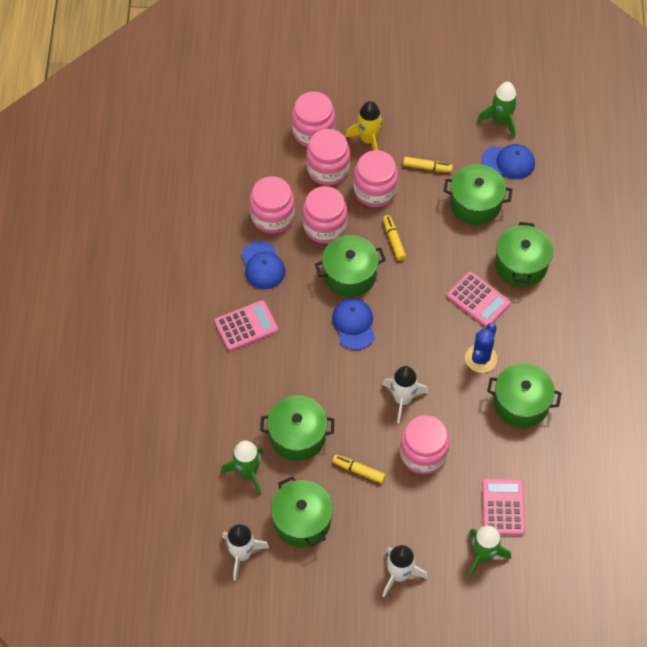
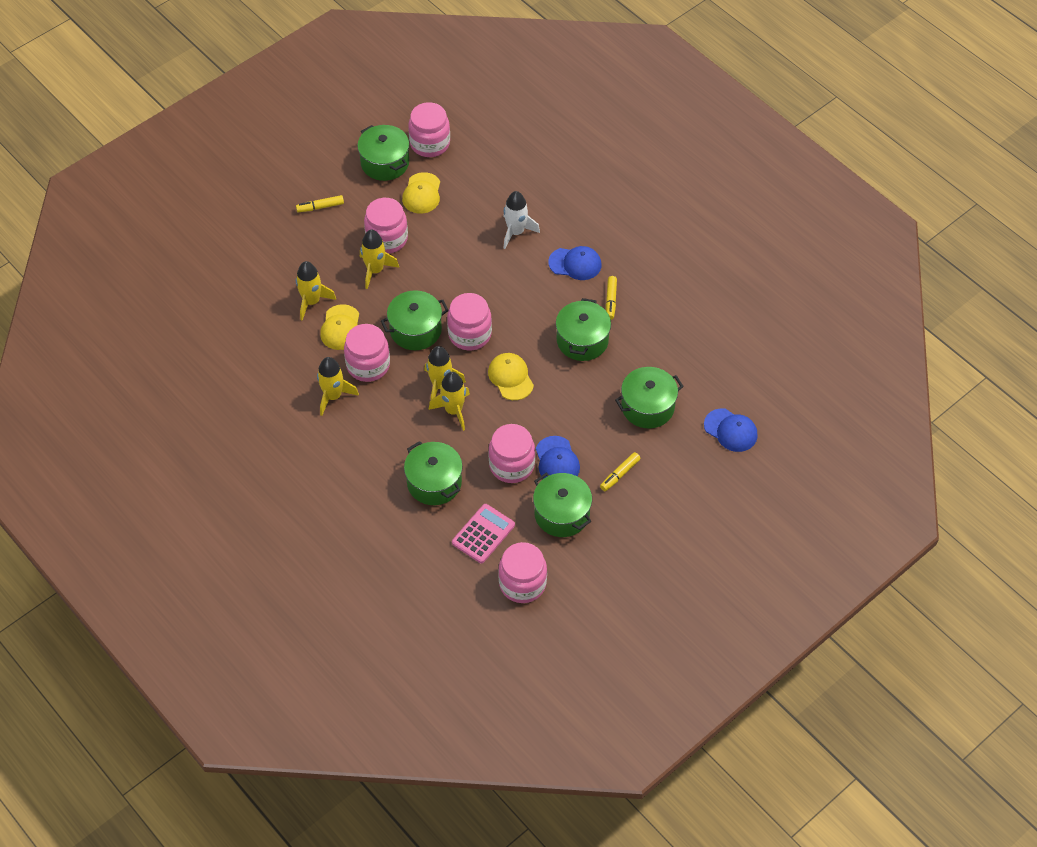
blue cactus: 1 -> 0
green rocket: 3 -> 0
pink calculator: 3 -> 1
white rocket: 3 -> 1
yellow cap: 0 -> 3
yellow rocket: 1 -> 5

